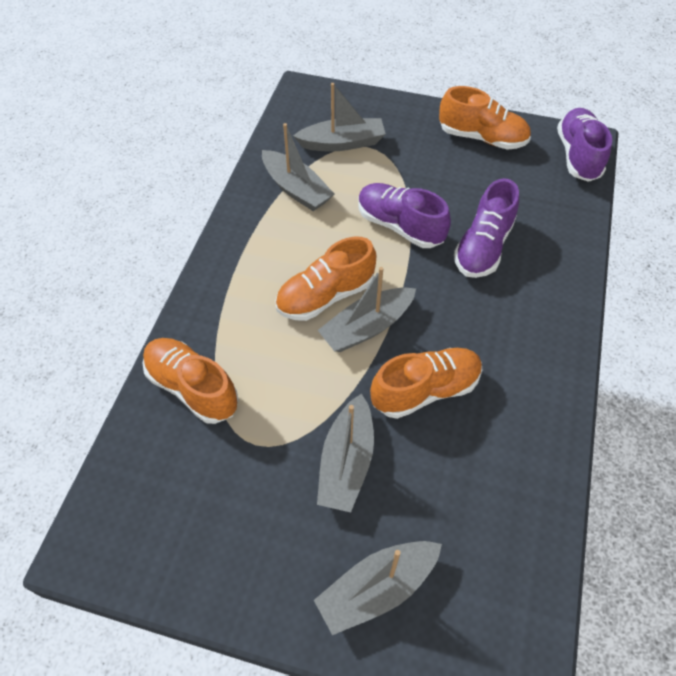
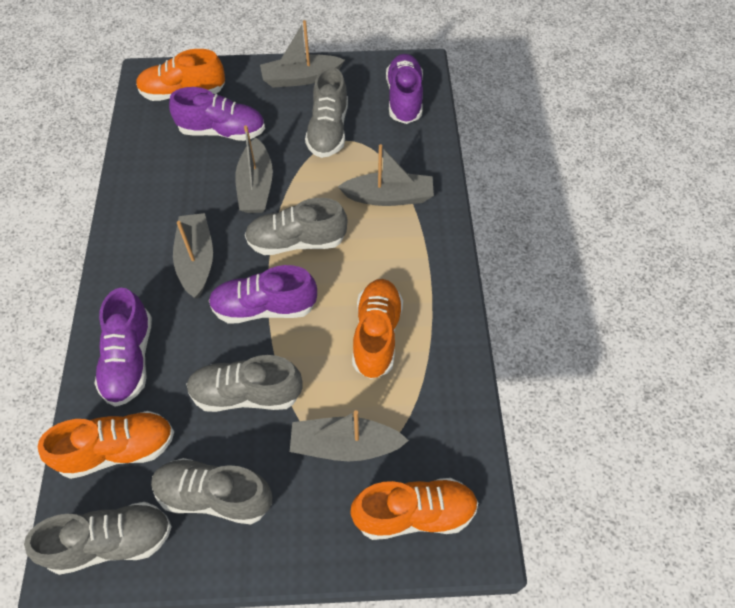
grey shoe: 0 -> 5
purple shoe: 3 -> 4

